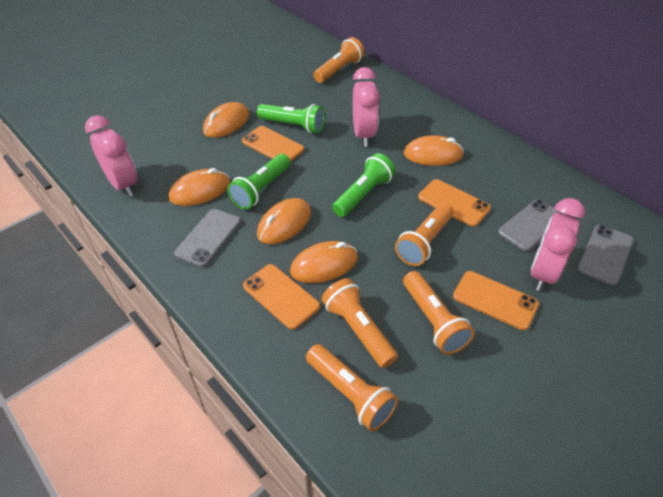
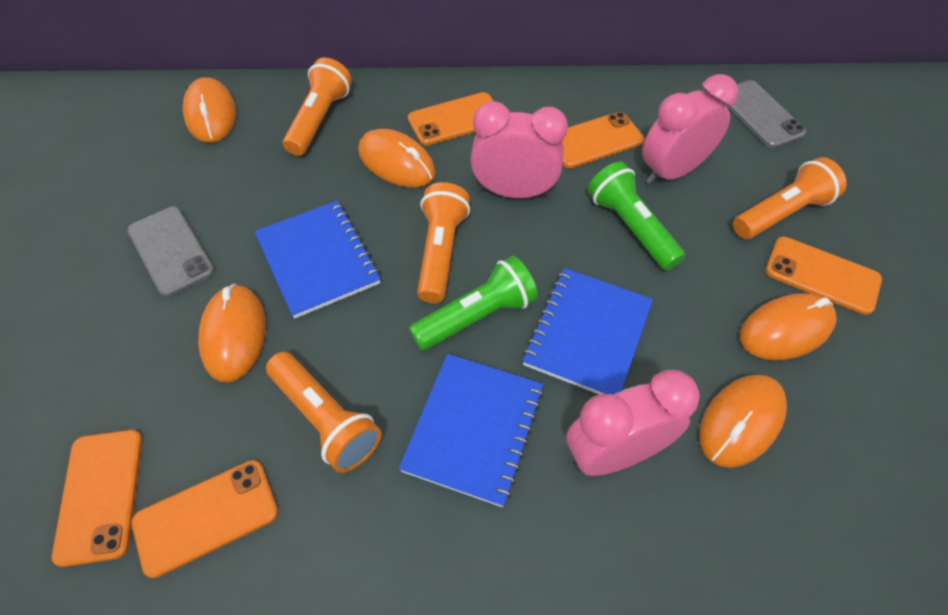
blue notebook: 0 -> 3
green flashlight: 3 -> 2
grey phone: 3 -> 2
orange flashlight: 5 -> 4
orange phone: 4 -> 5

